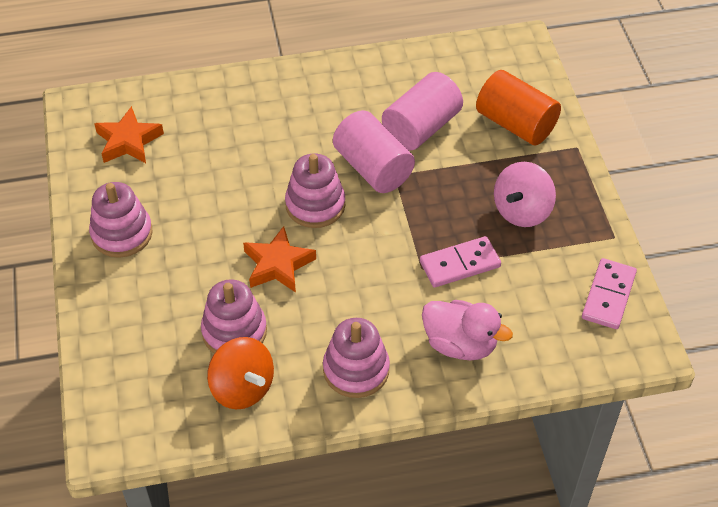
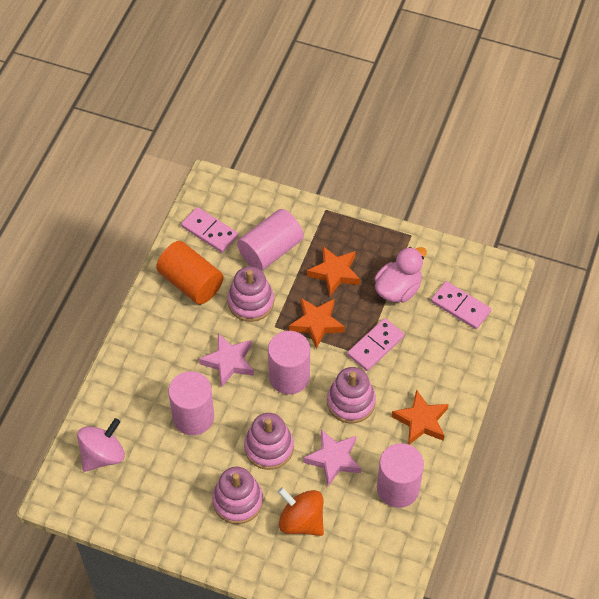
orange star: 2 -> 3
pink cylinder: 2 -> 4
pink domino: 2 -> 3
pink star: 0 -> 2

